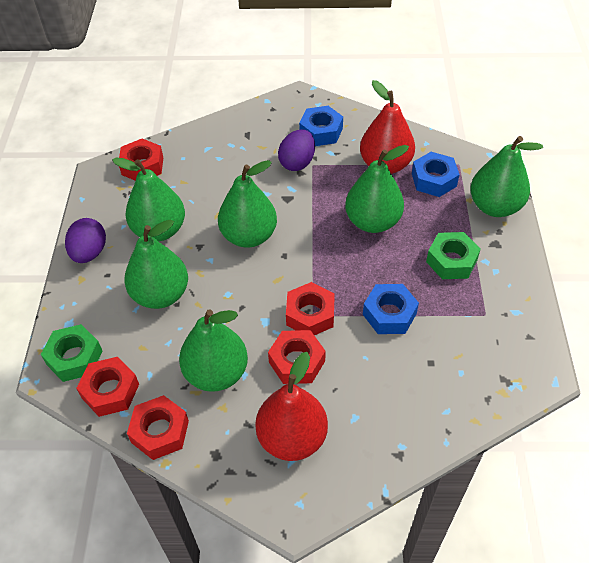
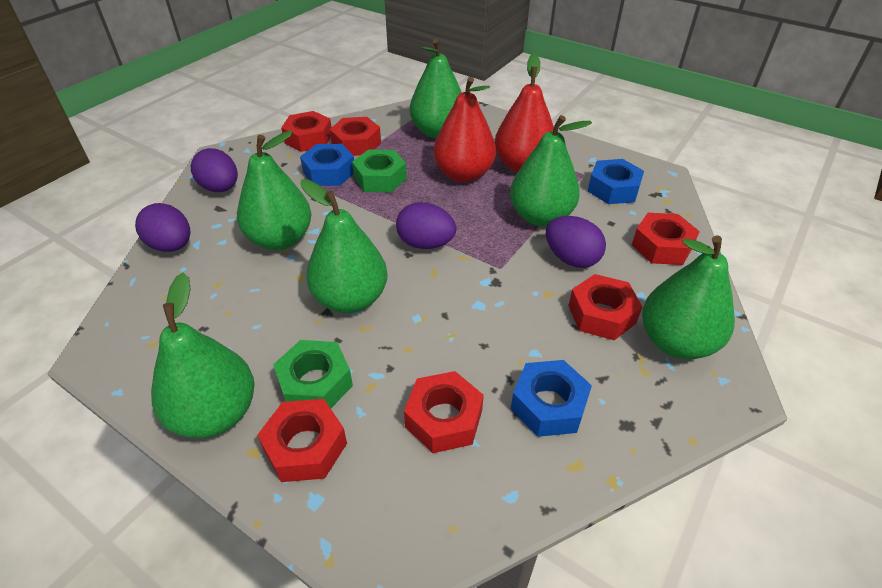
purple egg: 2 -> 4
red nut: 5 -> 6

